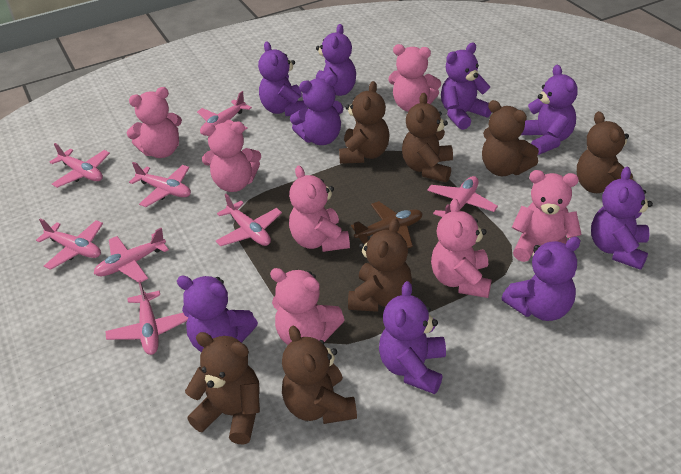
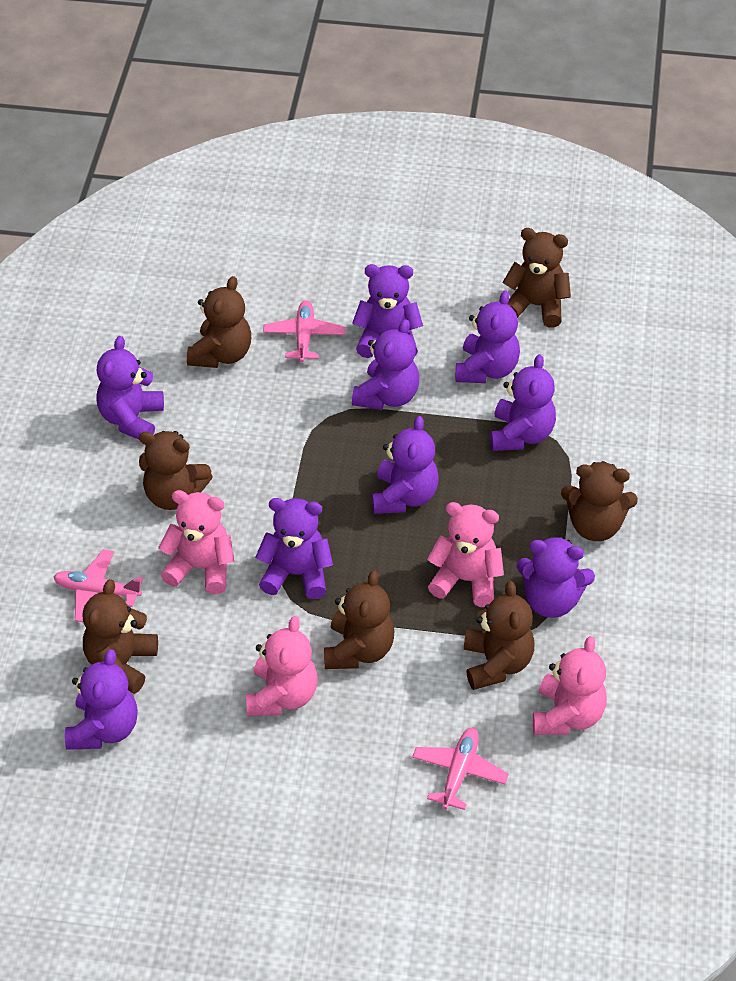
brown plane: 1 -> 0
pink plane: 8 -> 3
pink teddy bear: 7 -> 4

